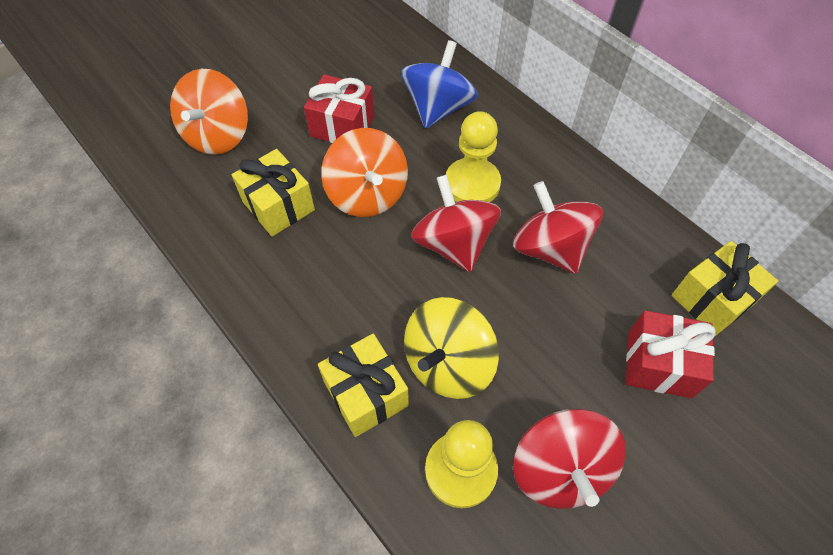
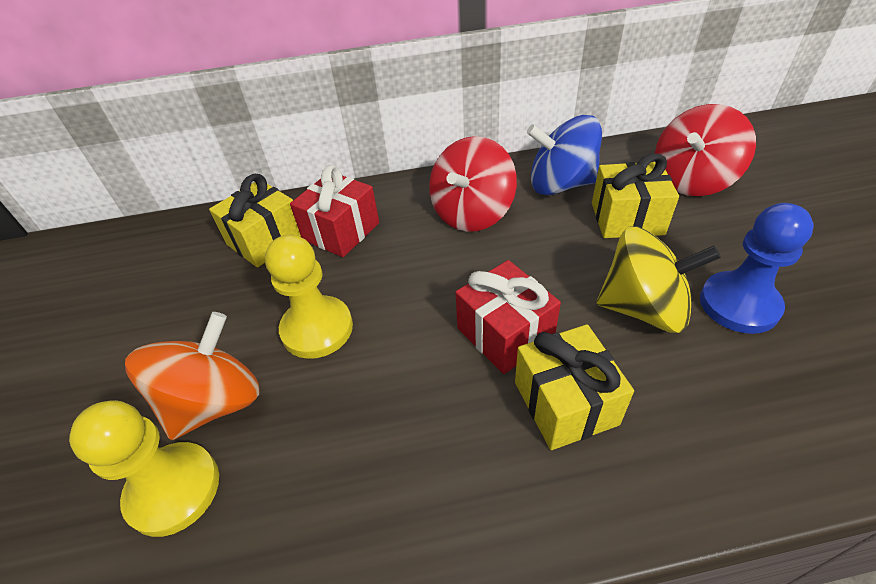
blue pawn: 0 -> 1
orange spinning top: 2 -> 1
red spinning top: 3 -> 2

